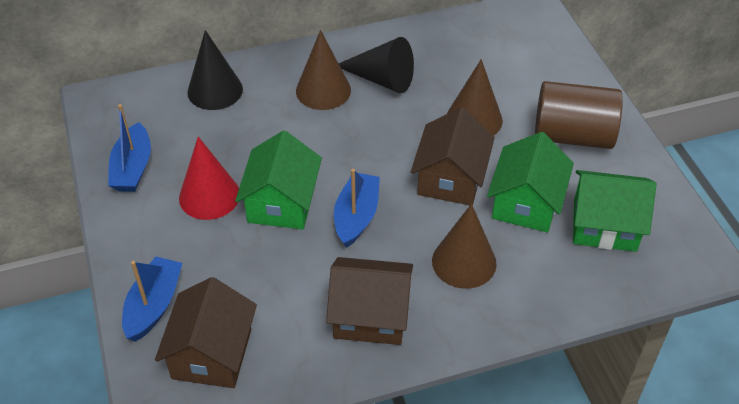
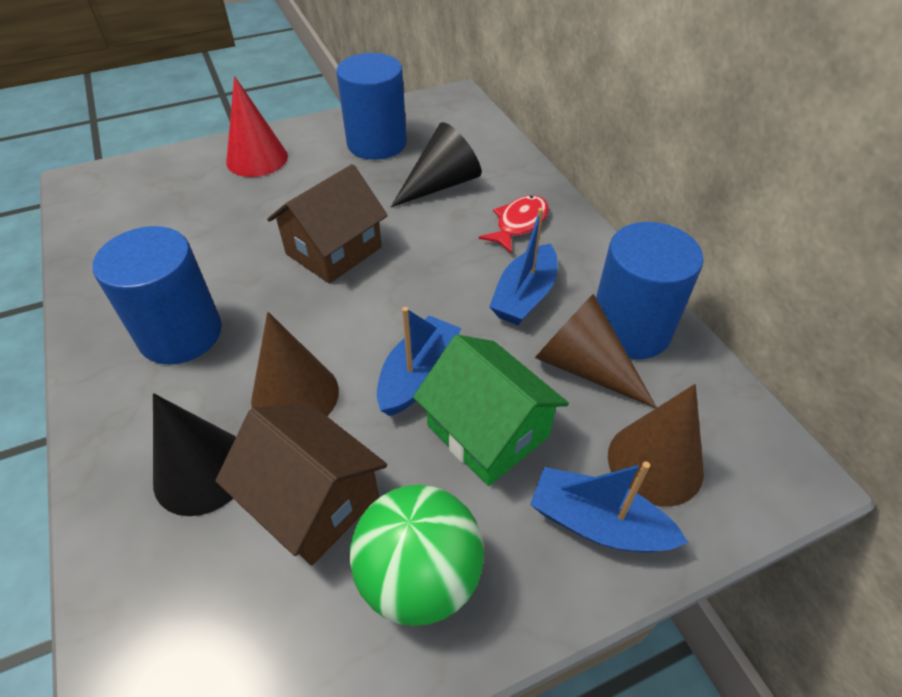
blue cylinder: 0 -> 3
brown cylinder: 1 -> 0
brown house: 3 -> 2
green ball: 0 -> 1
green house: 3 -> 1
red fish: 0 -> 1

